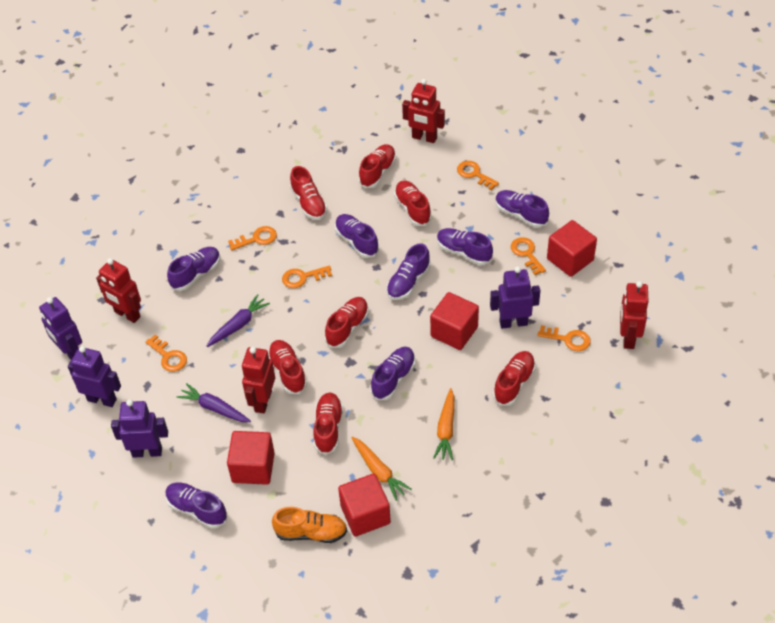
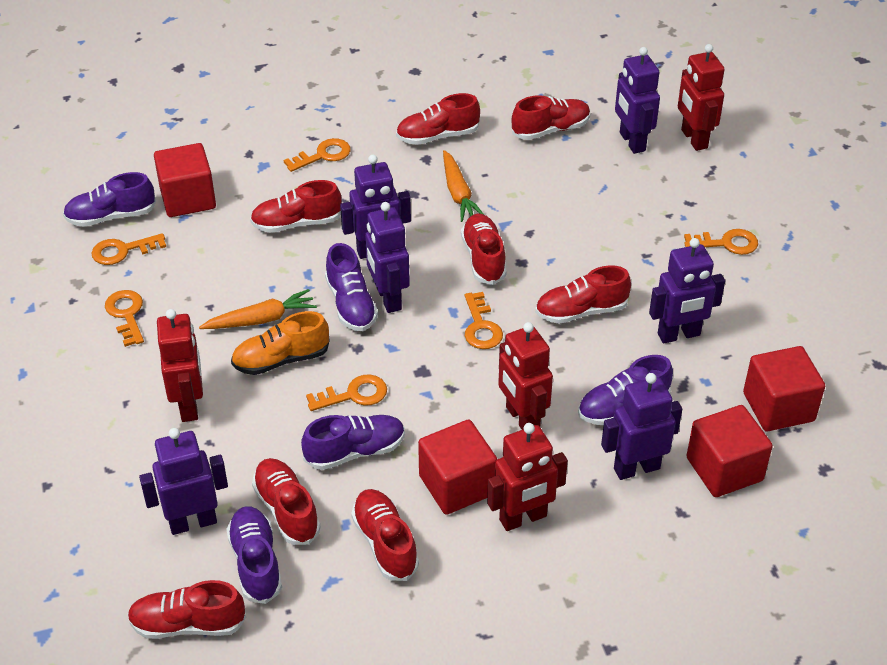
purple carrot: 2 -> 0
purple robot: 4 -> 6
purple shoe: 7 -> 5
red shoe: 7 -> 8

